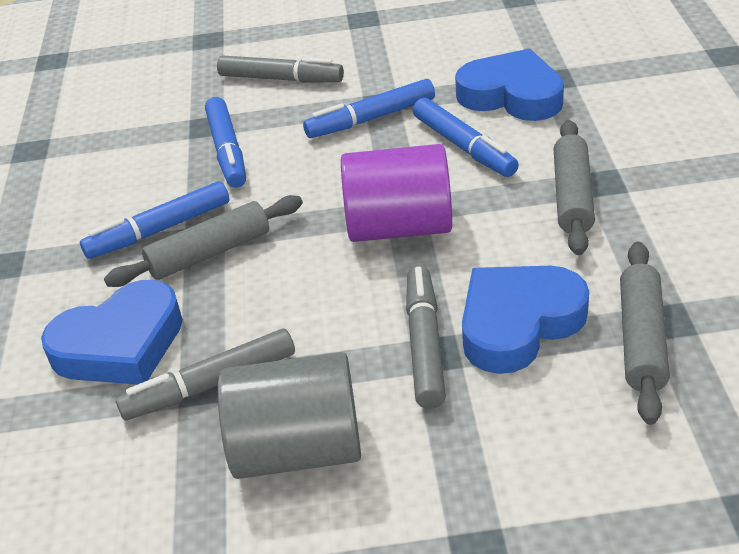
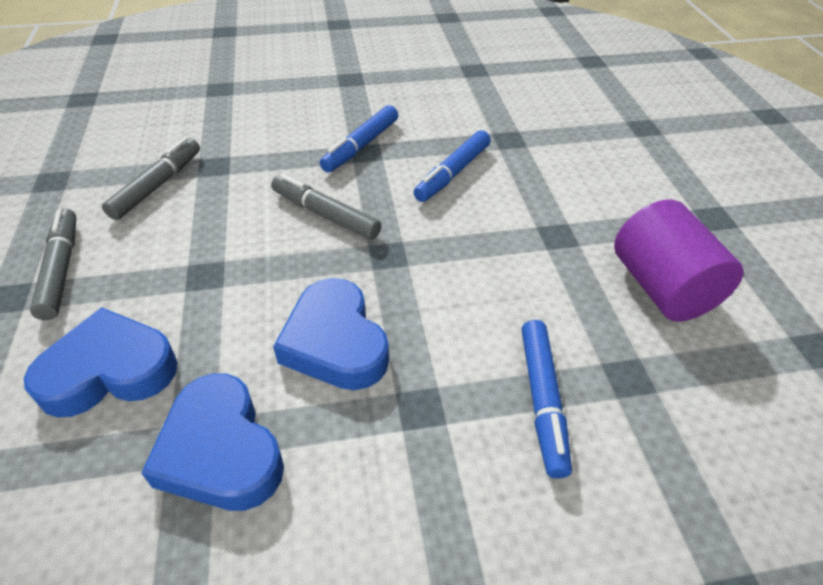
blue marker: 4 -> 3
grey cylinder: 1 -> 0
grey rolling pin: 3 -> 0

